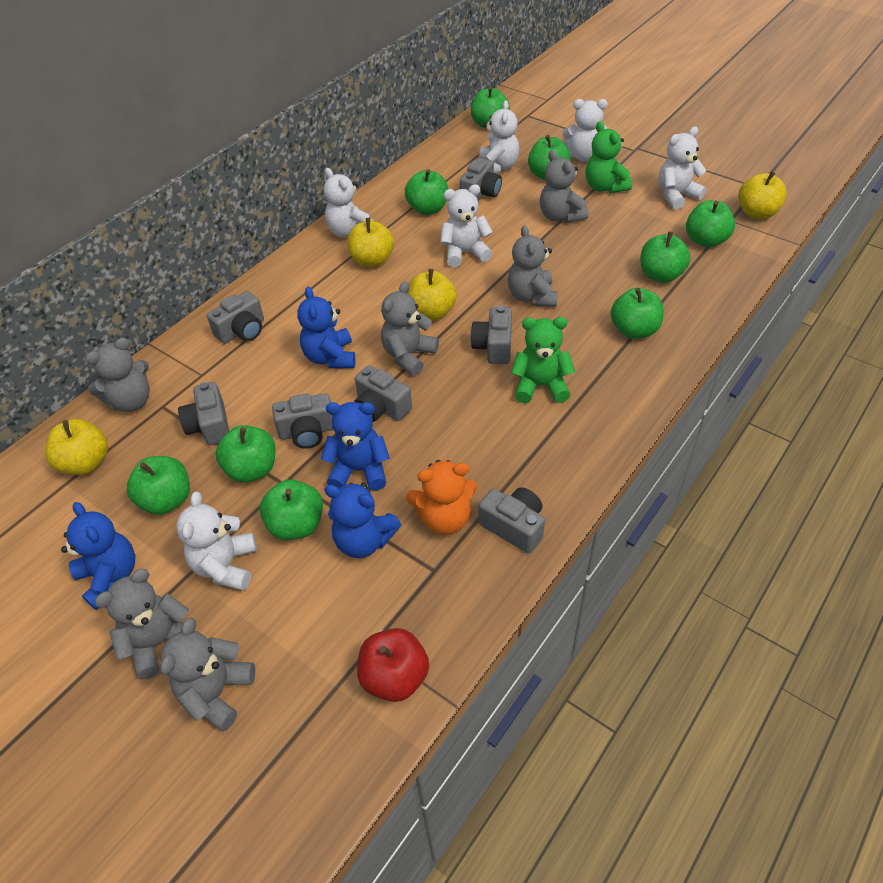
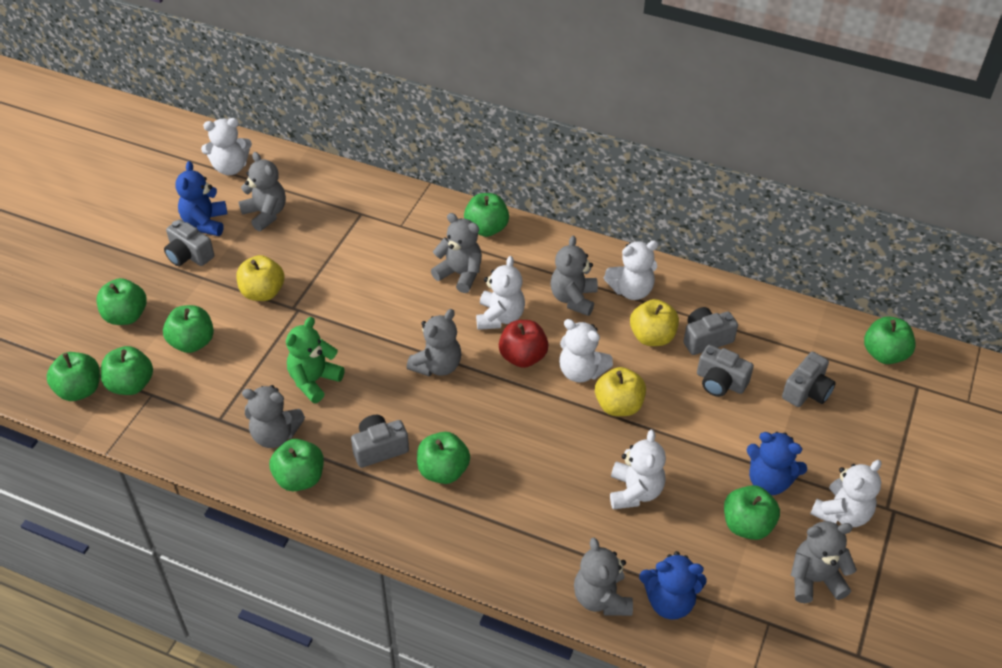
blue teddy bear: 4 -> 3
green teddy bear: 2 -> 1
grey camera: 7 -> 5
grey teddy bear: 6 -> 7
orange teddy bear: 1 -> 0
yellow apple: 4 -> 3

